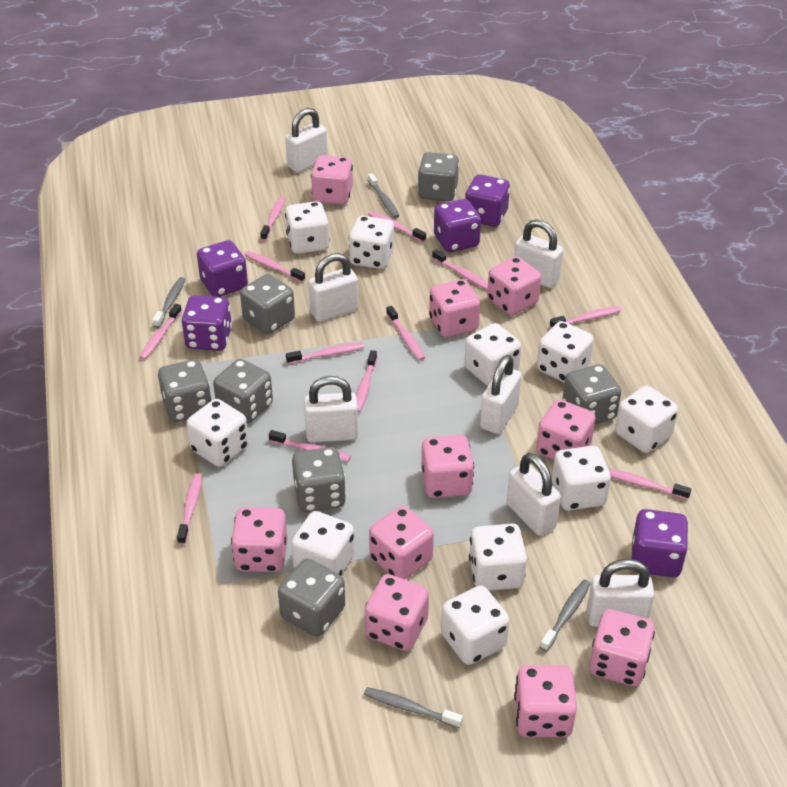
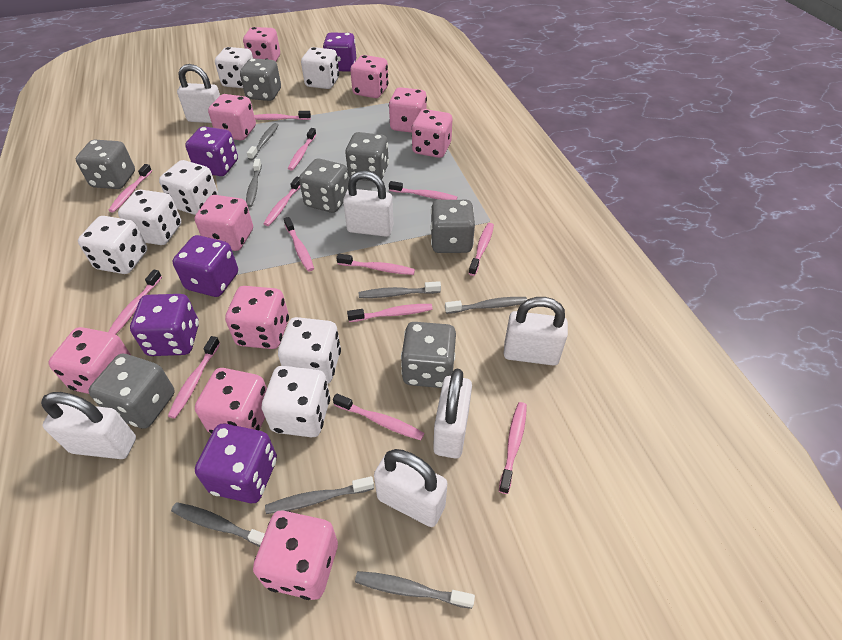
grey toothbrush: 4 -> 7
pink toothbrush: 12 -> 13
white dice: 10 -> 7
white padlock: 7 -> 6

